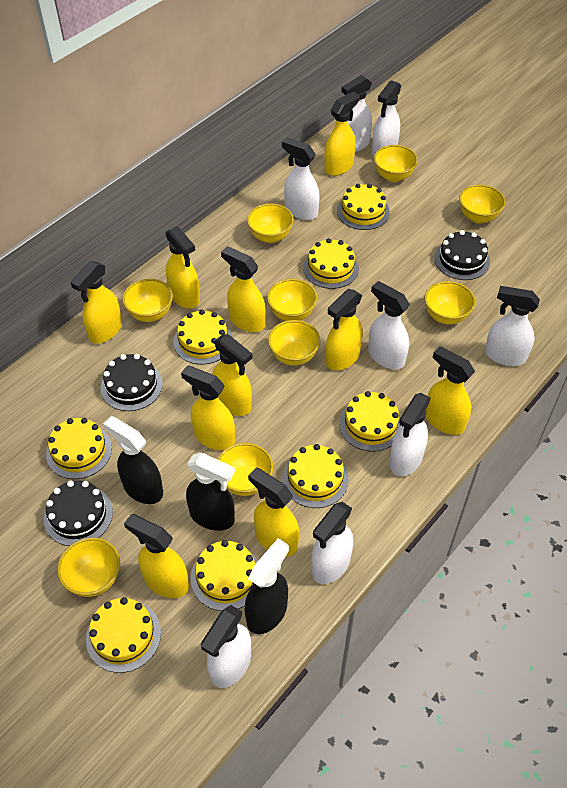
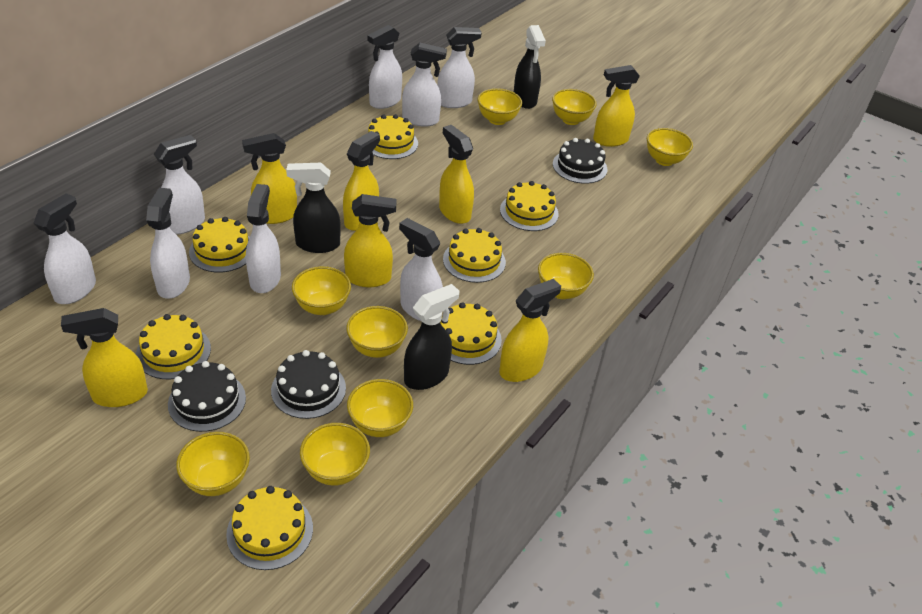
yellow cake: 8 -> 7
yellow spray bottle: 10 -> 7

